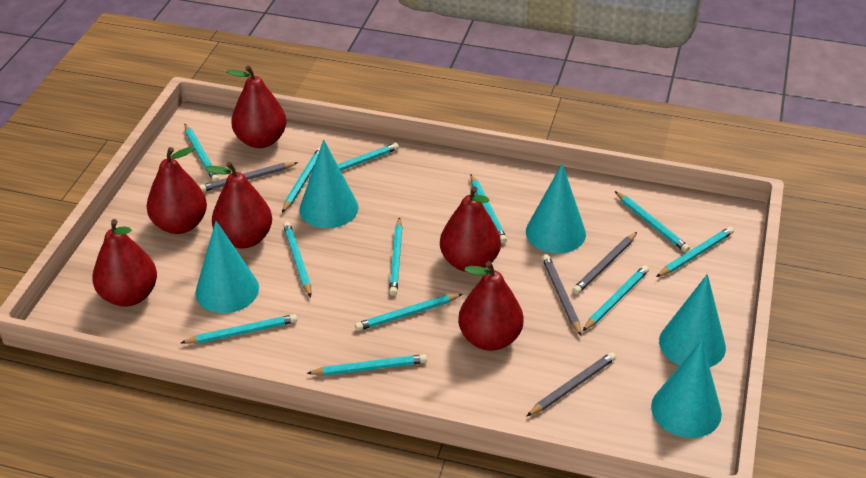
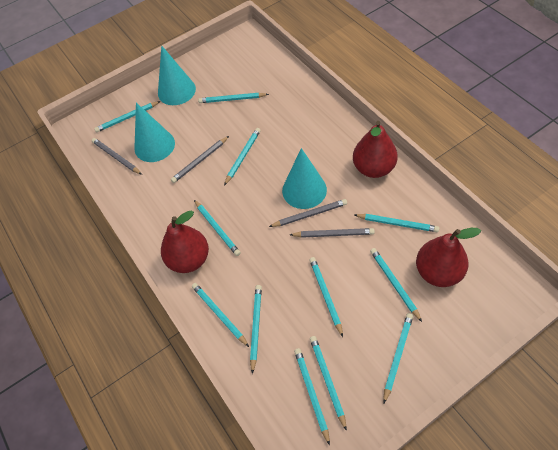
red pear: 6 -> 3
turquoise cone: 5 -> 3

